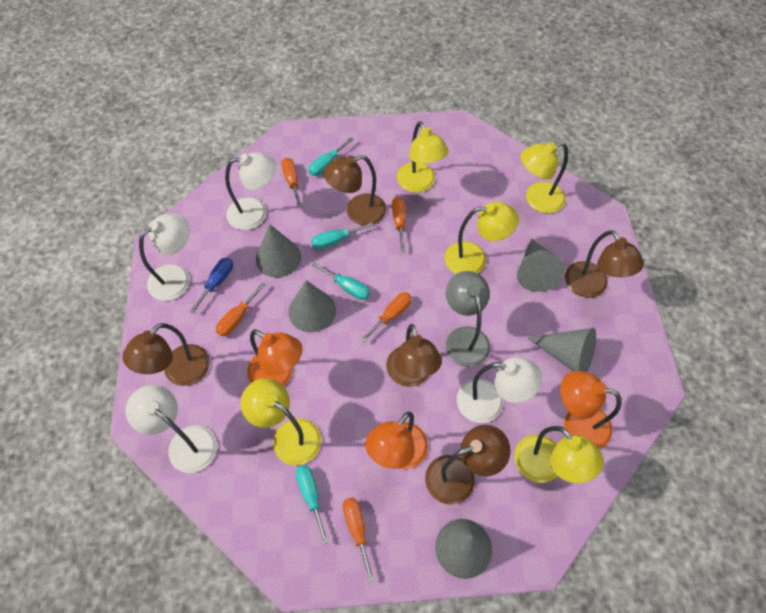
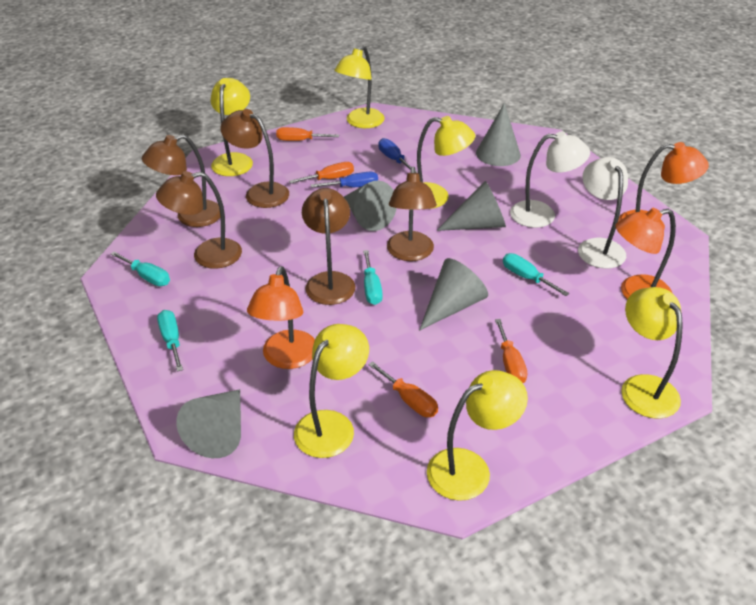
blue screwdriver: 1 -> 2
grey lamp: 1 -> 0
orange screwdriver: 5 -> 4
white lamp: 4 -> 2
yellow lamp: 5 -> 6

